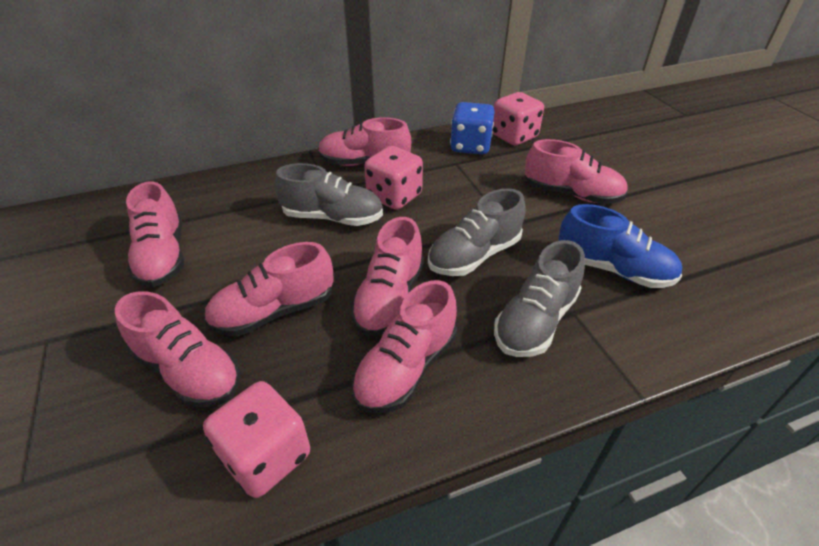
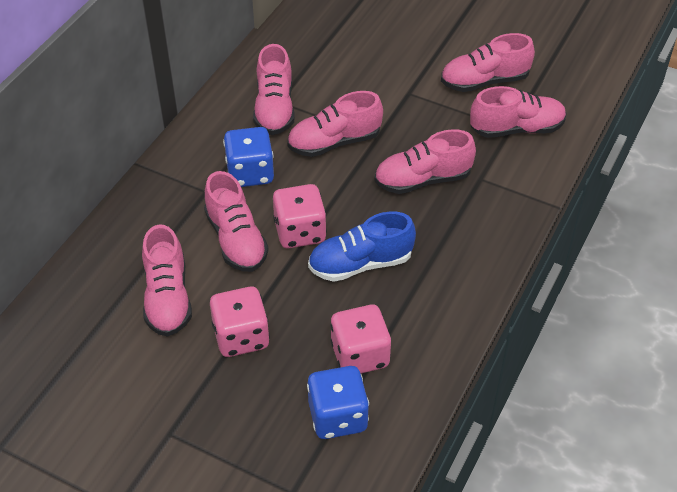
blue dice: 1 -> 2
grey shoe: 3 -> 0

